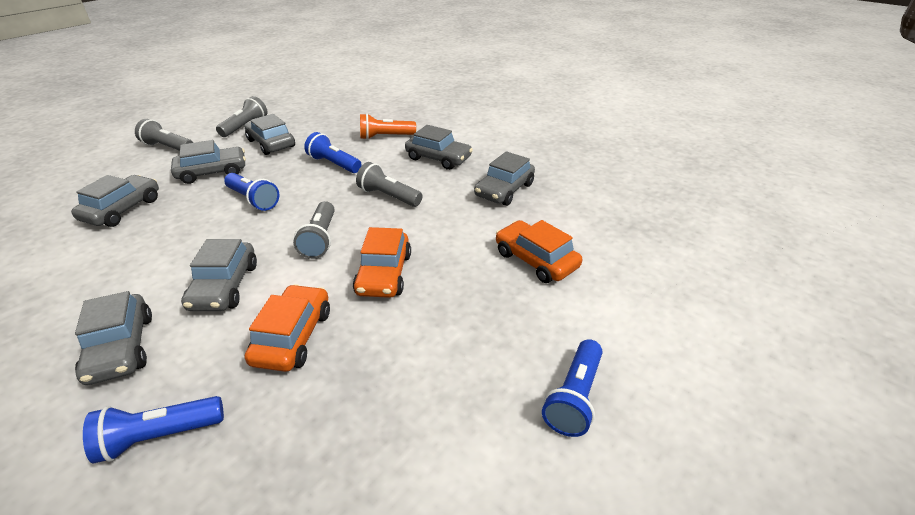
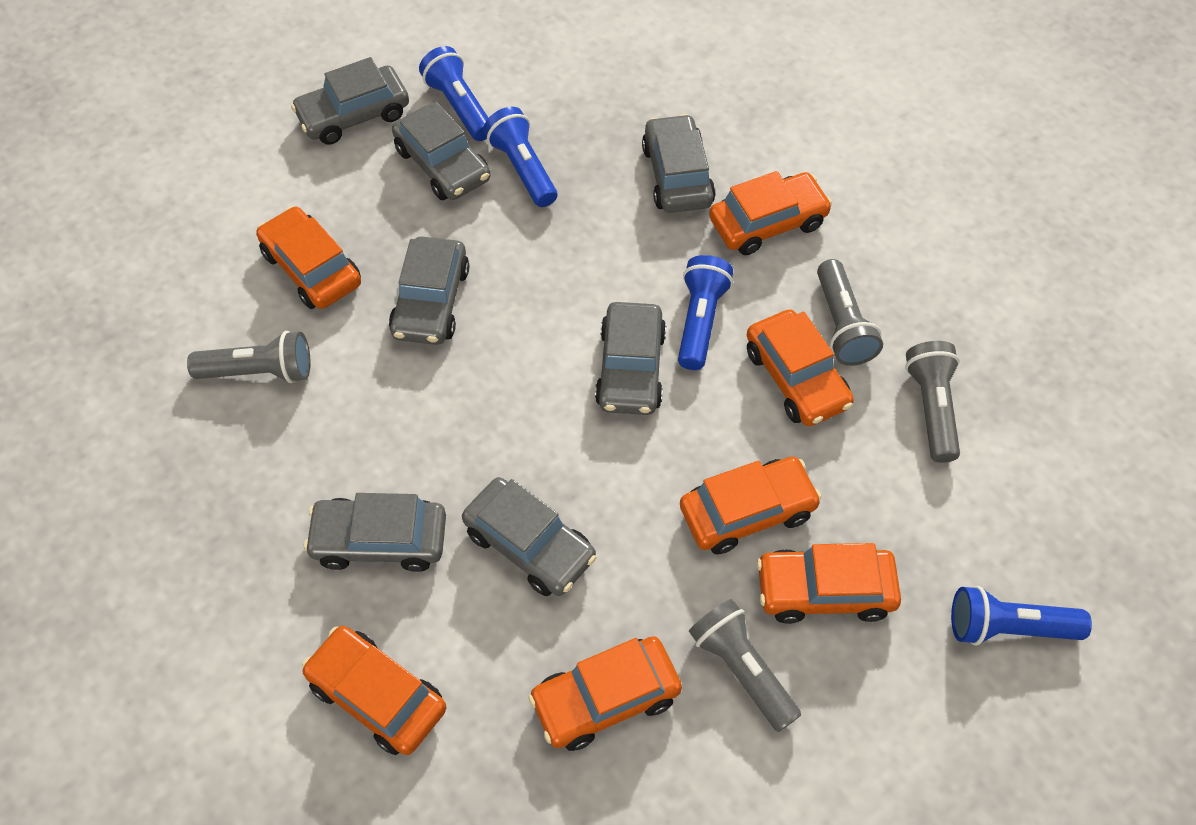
orange car: 3 -> 7
orange flashlight: 1 -> 0

